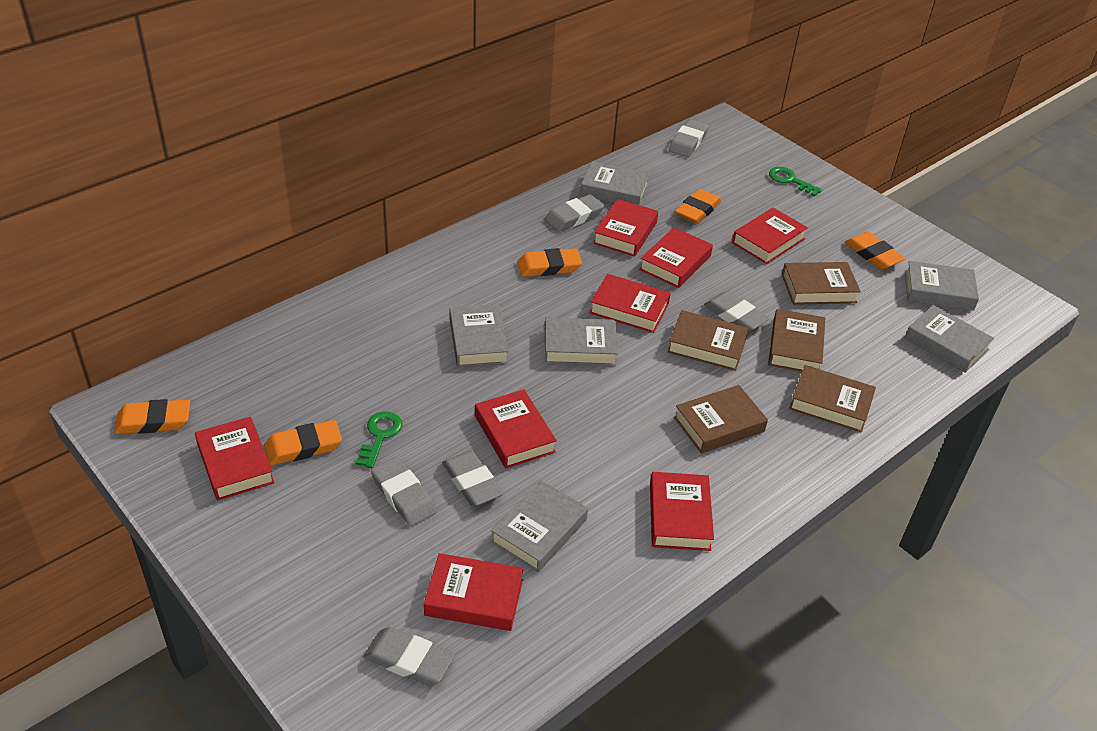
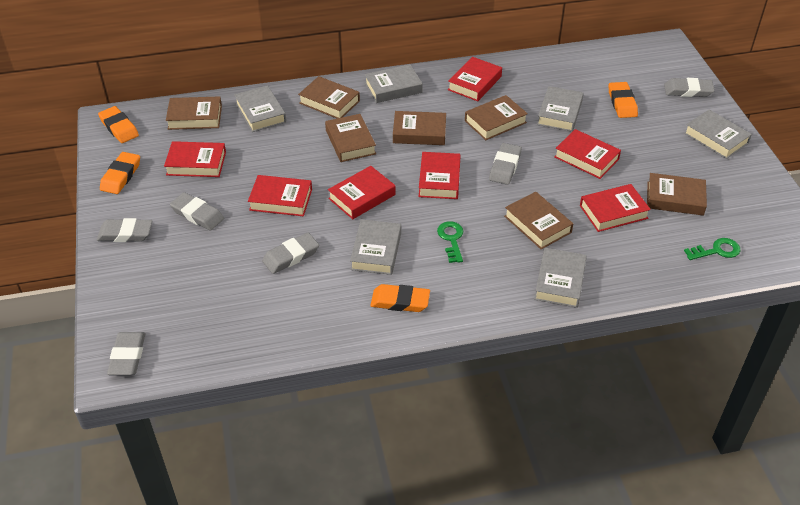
brown book: 5 -> 7
orange eraser: 5 -> 4
red book: 8 -> 7

